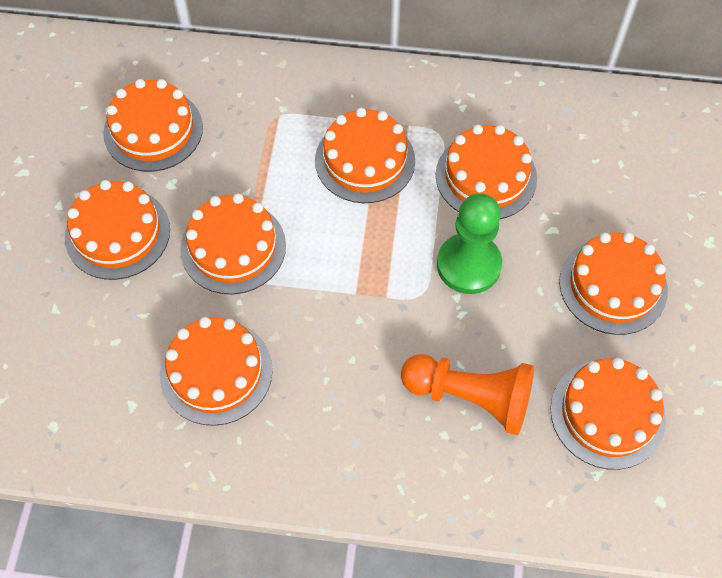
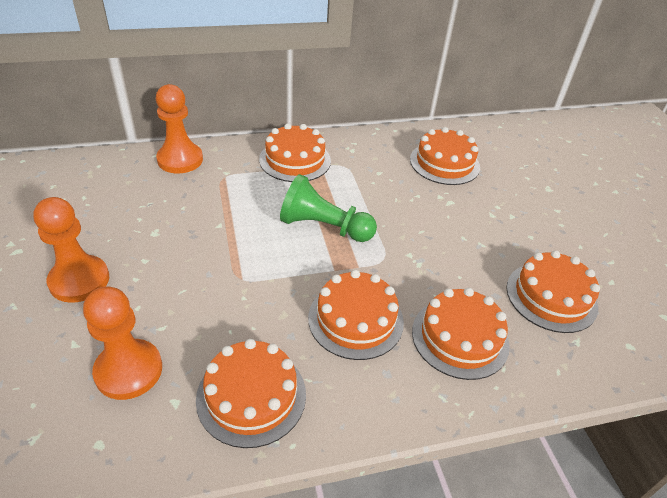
orange cake: 8 -> 6
orange pawn: 1 -> 3

